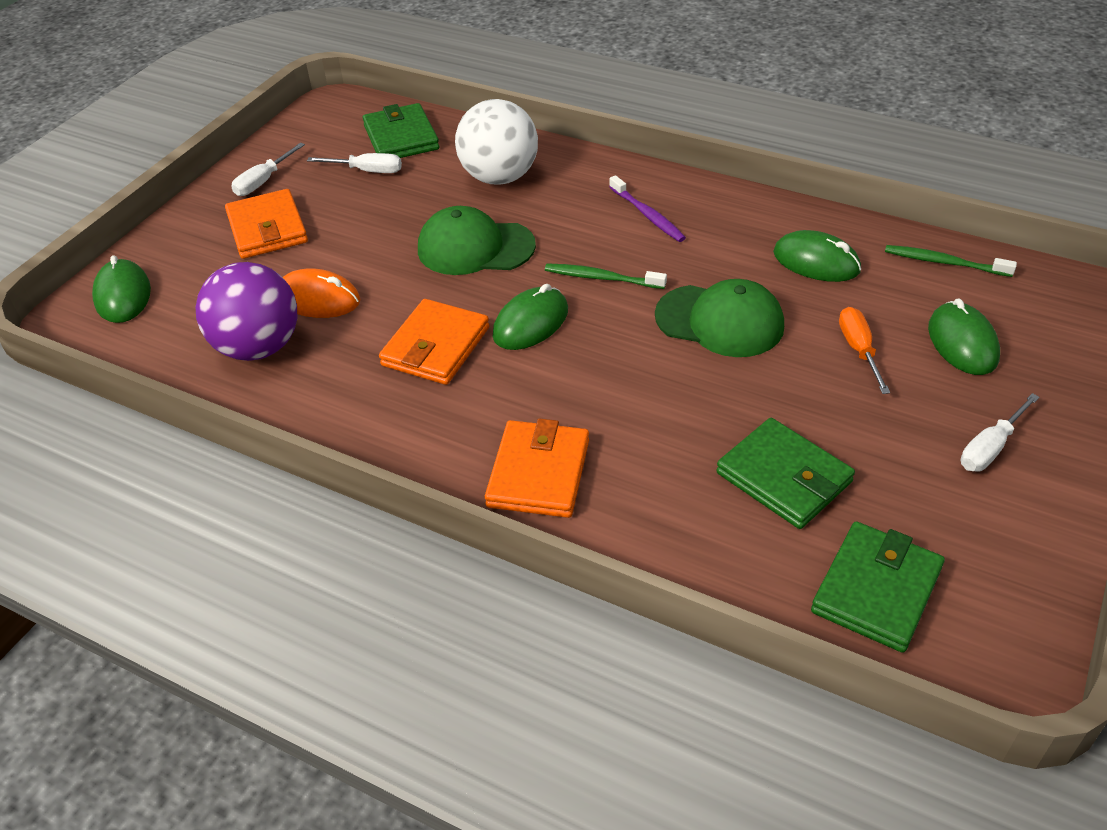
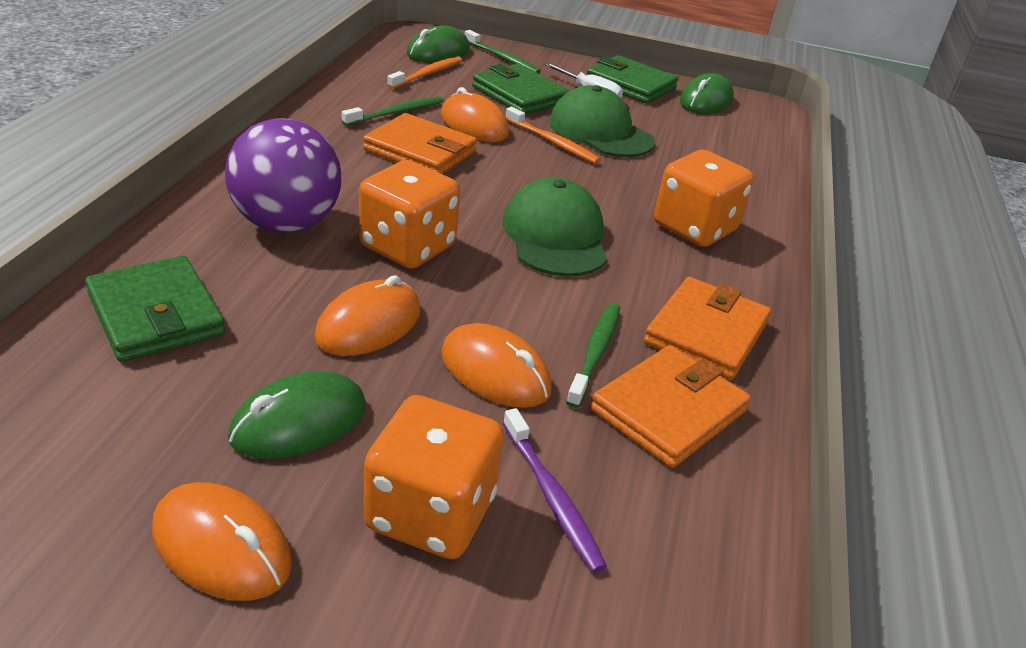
green mouse: 4 -> 3
green toothbrush: 2 -> 3
orange dice: 0 -> 3
orange mouse: 1 -> 4
orange screwdriver: 1 -> 0
orange toothbrush: 0 -> 2
white ball: 1 -> 0
white screwdriver: 3 -> 1

